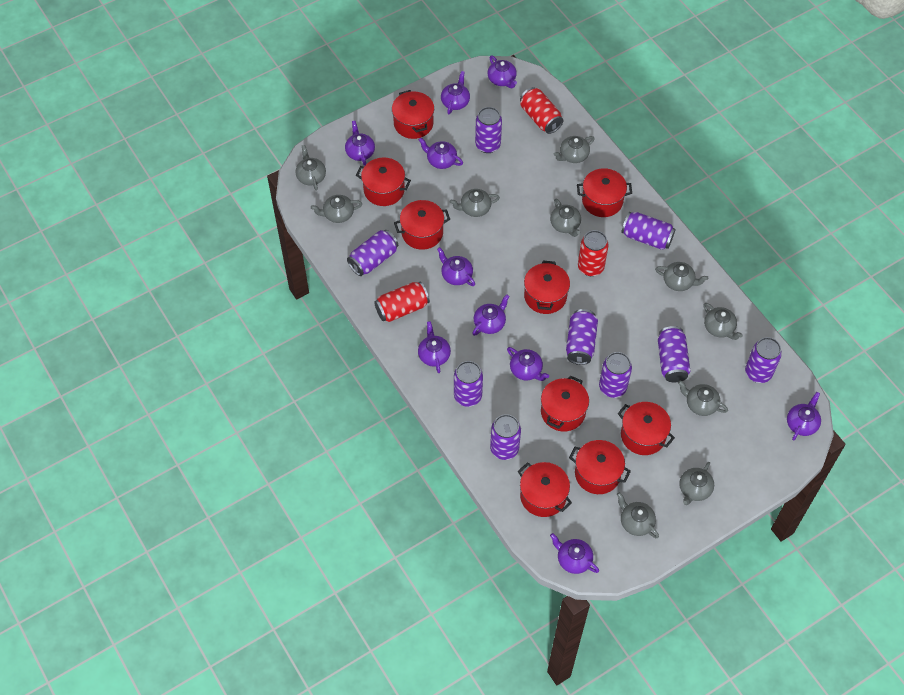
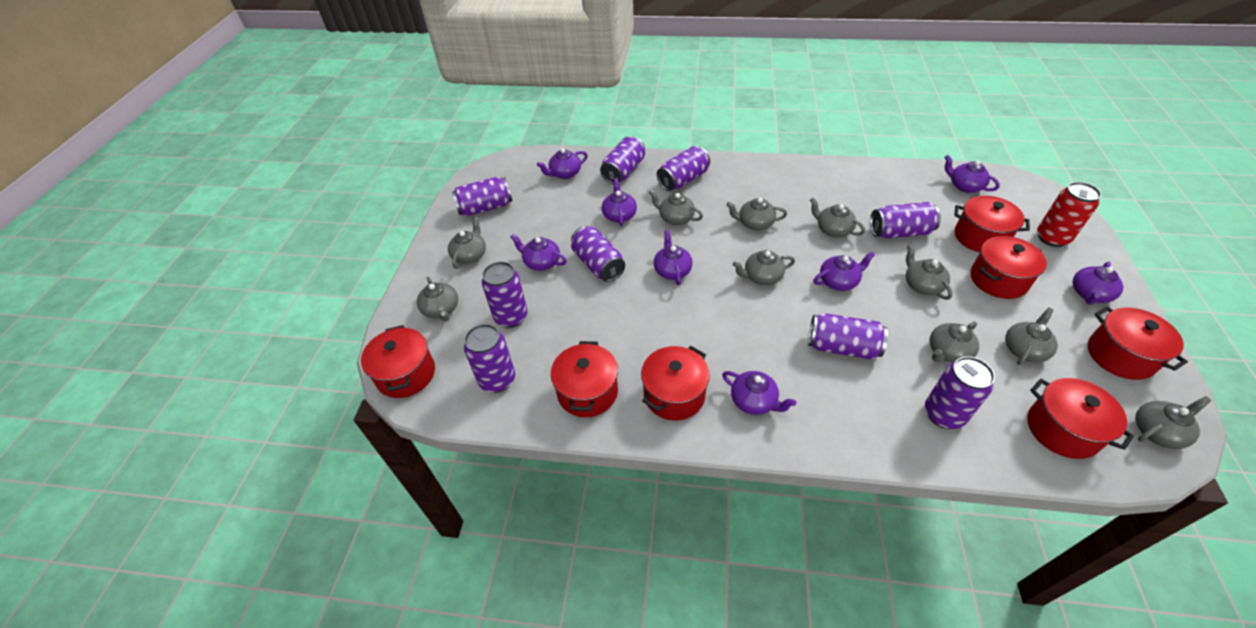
purple teapot: 10 -> 8
red can: 3 -> 1
red pot: 9 -> 7

